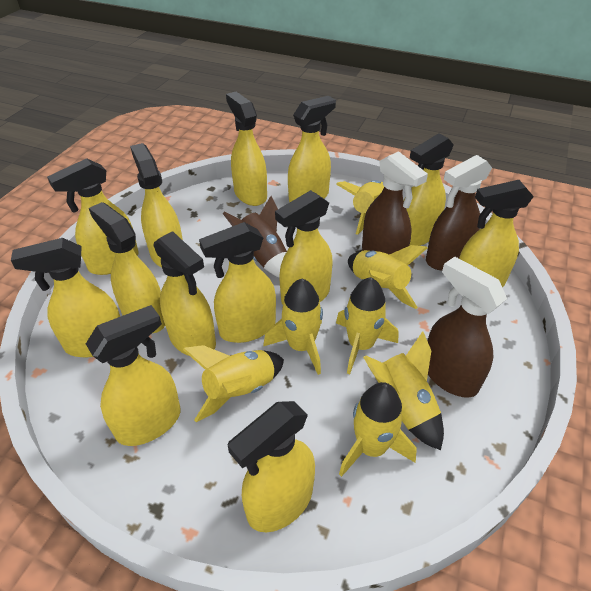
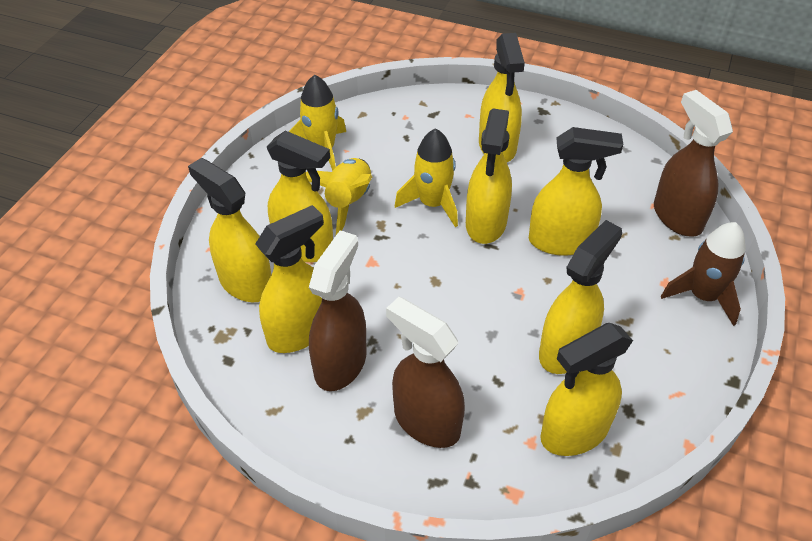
yellow rocket: 7 -> 3
yellow spray bottle: 13 -> 8

